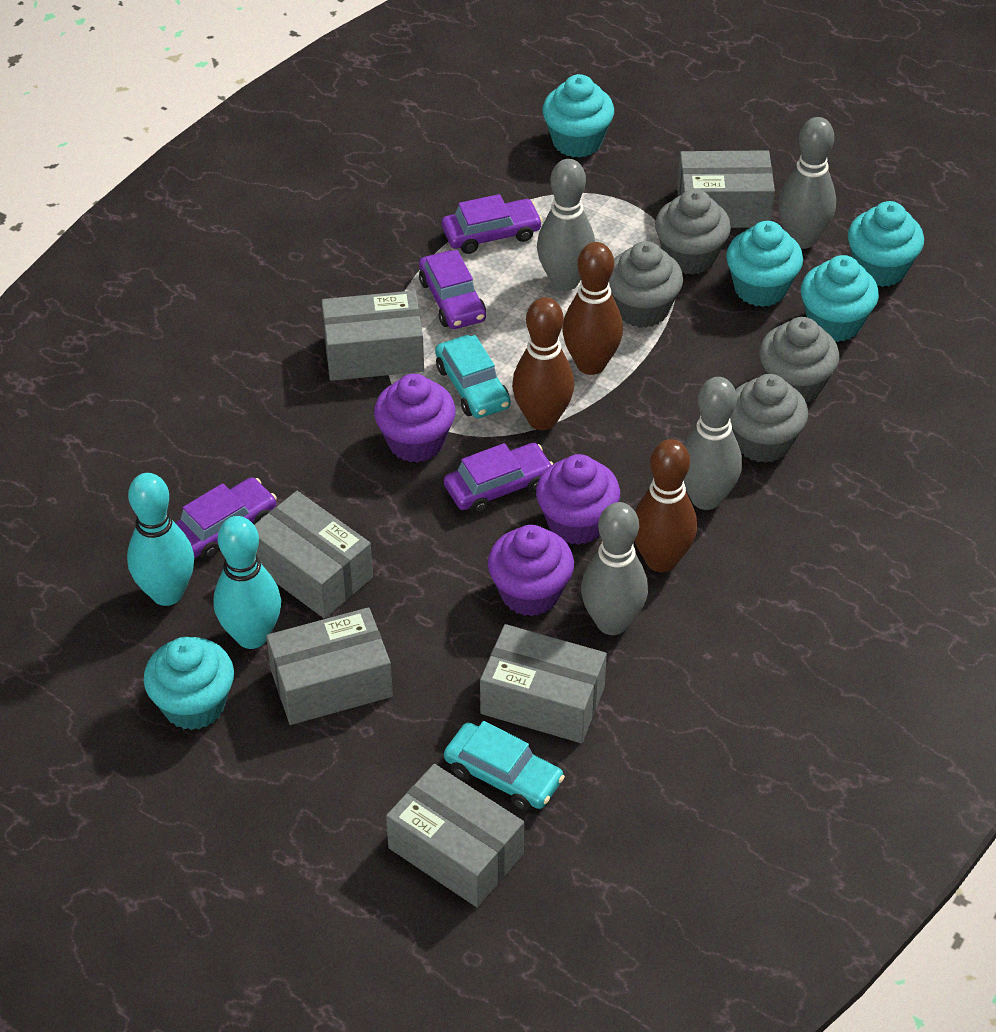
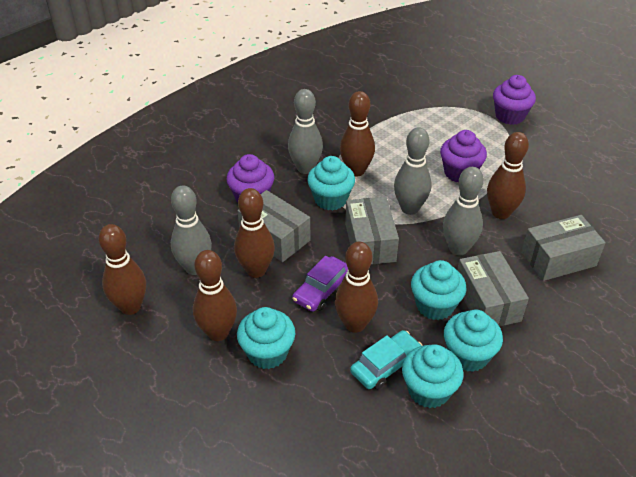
brown bowling pin: 3 -> 6
grey box: 6 -> 4
grey cupcake: 4 -> 0
purple car: 4 -> 1
turquoise bowling pin: 2 -> 0
turquoise car: 2 -> 1

